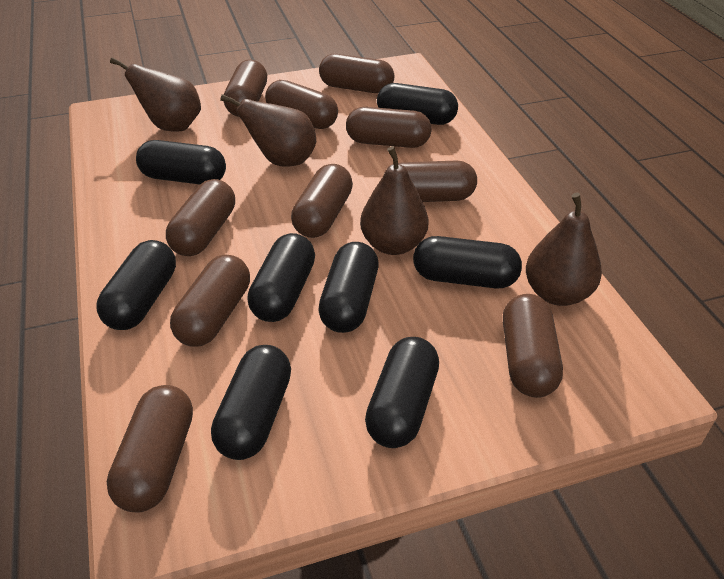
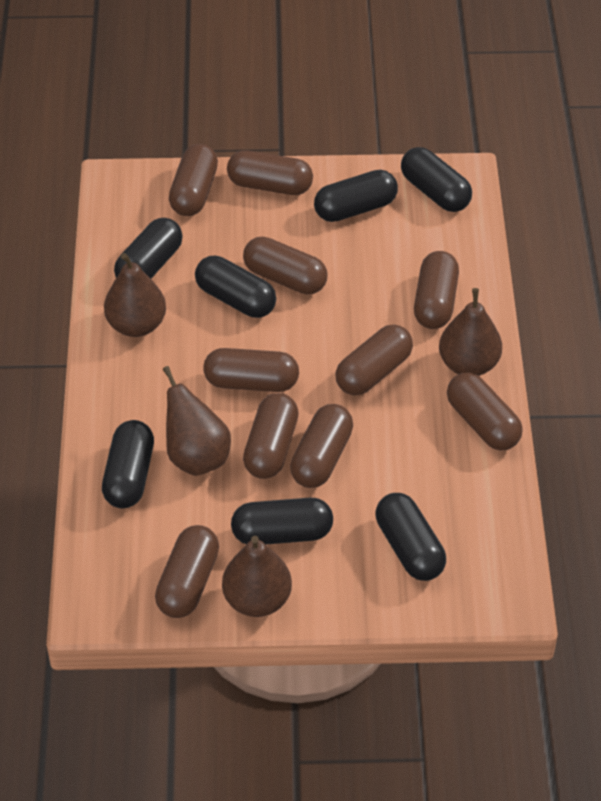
black capsule: 8 -> 7

